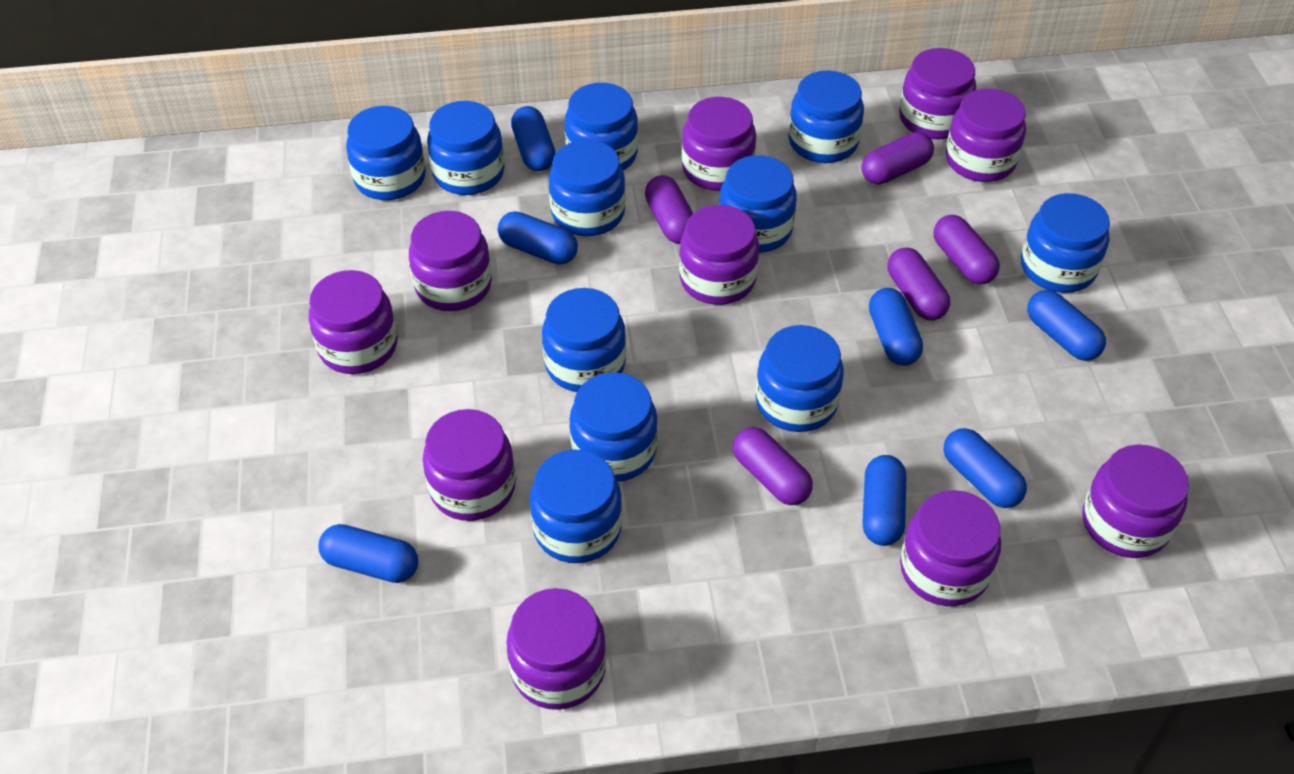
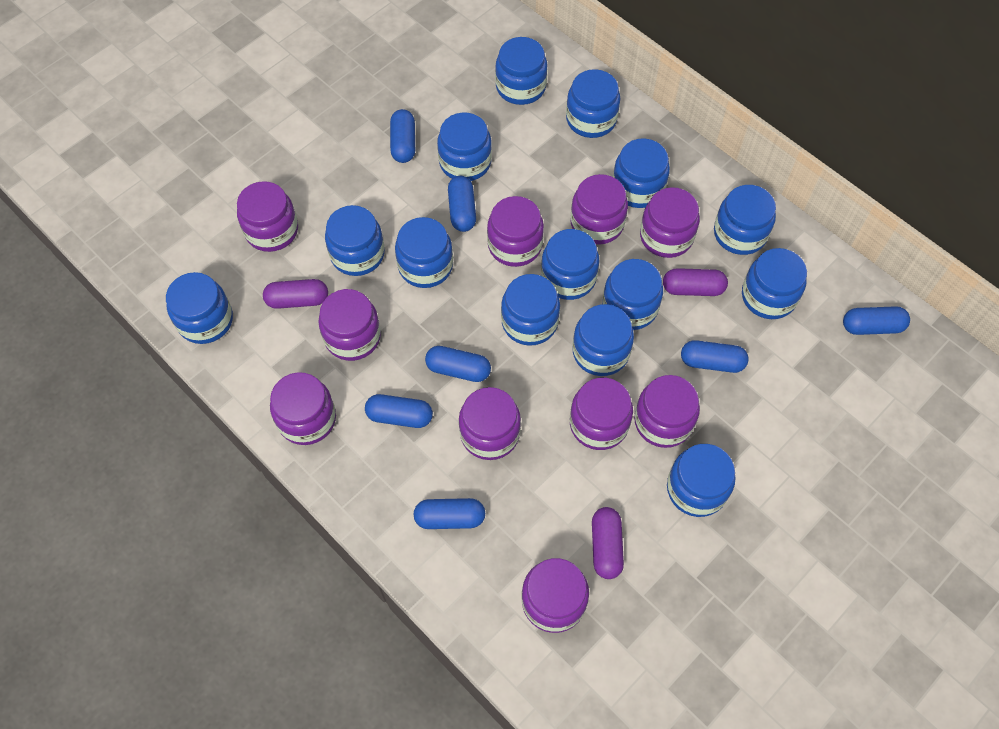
blue jar: 11 -> 14
purple capsule: 5 -> 3

